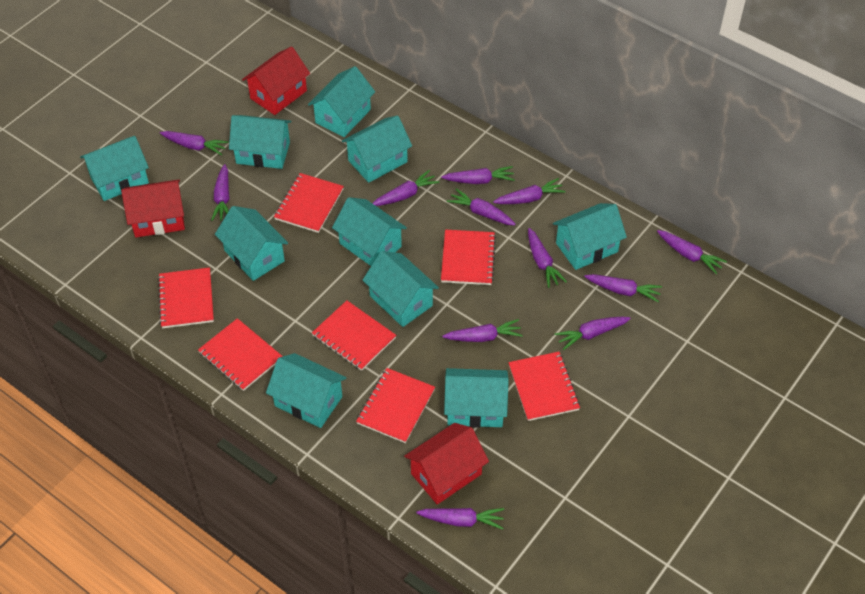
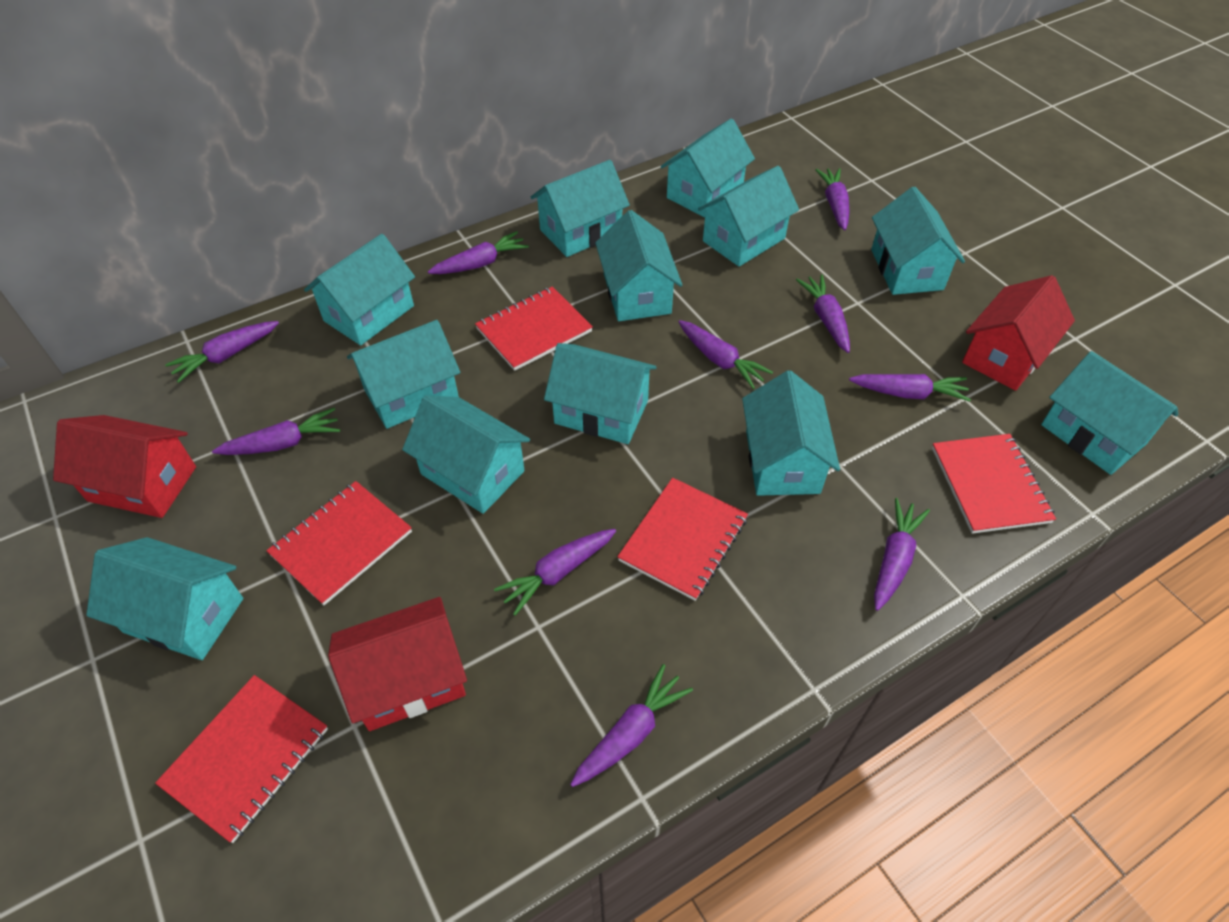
purple carrot: 12 -> 10
red notebook: 7 -> 5
turquoise house: 10 -> 12

